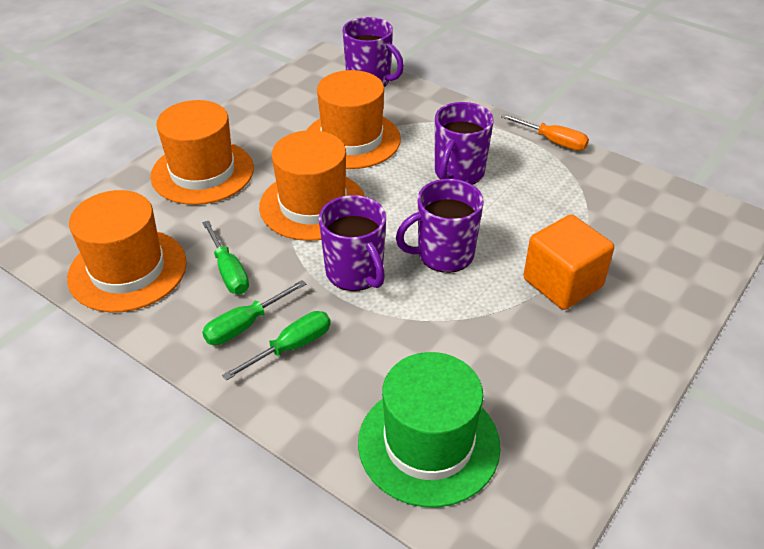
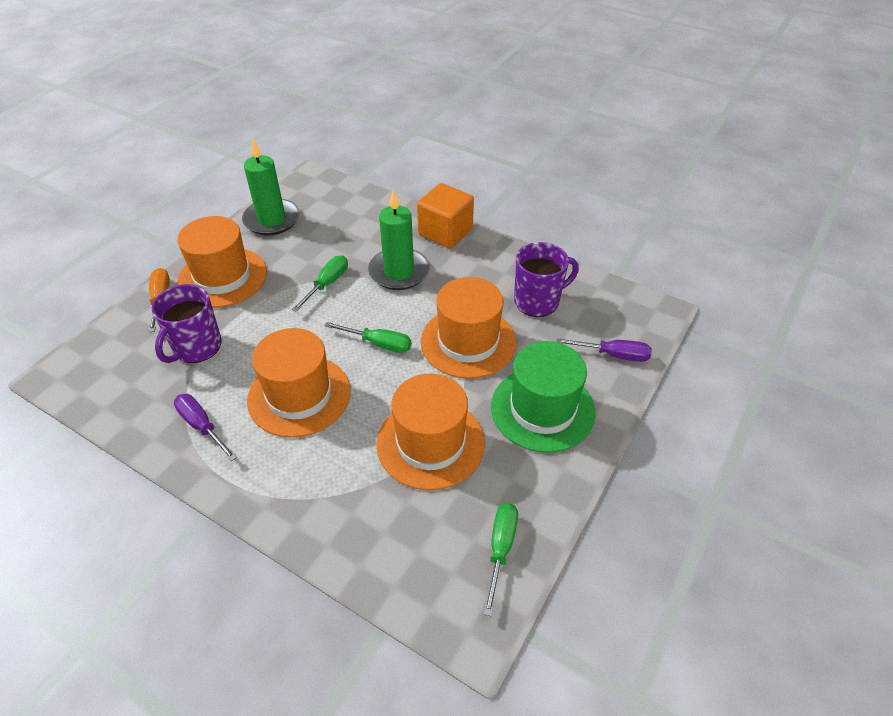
green candle: 0 -> 2
purple mug: 4 -> 2
purple screwdriver: 0 -> 2

